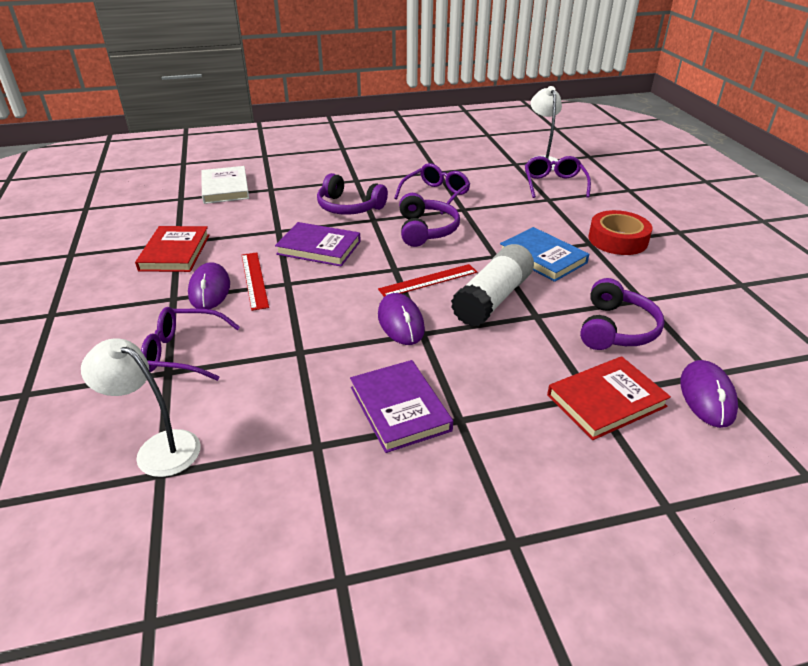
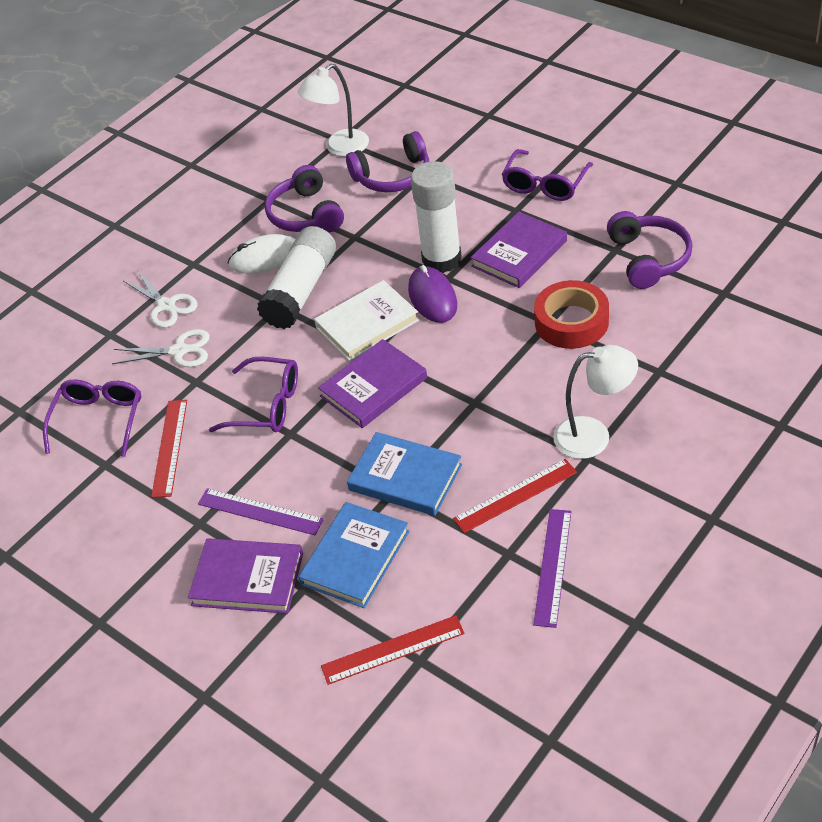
blue book: 1 -> 2
purple book: 2 -> 3
purple mouse: 3 -> 1
purple ruler: 0 -> 2
red book: 2 -> 0
red ruler: 2 -> 3
white glue stick: 1 -> 2
white mouse: 0 -> 1
white scissors: 0 -> 2

